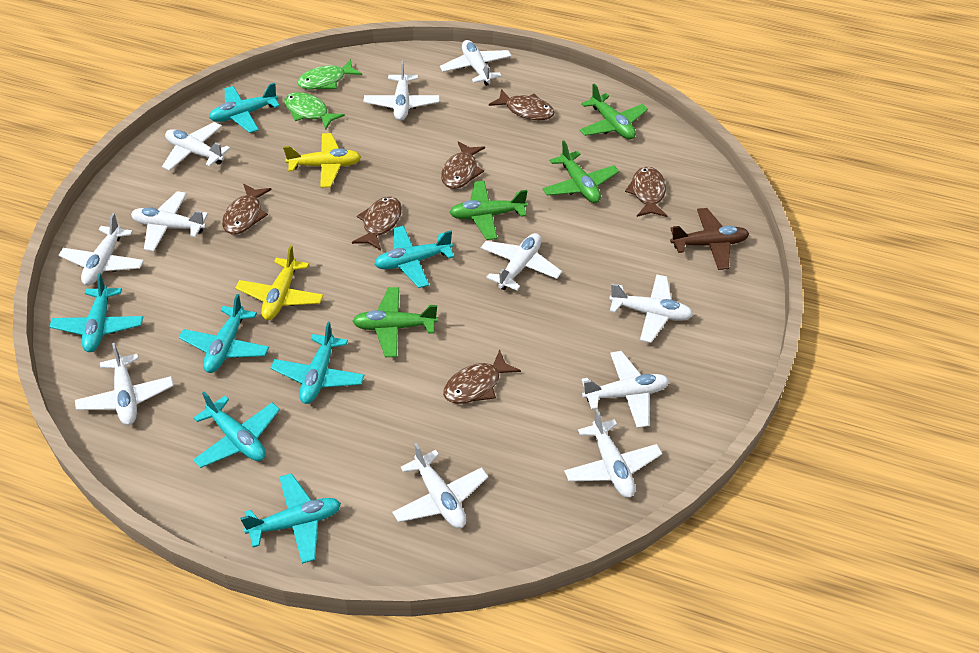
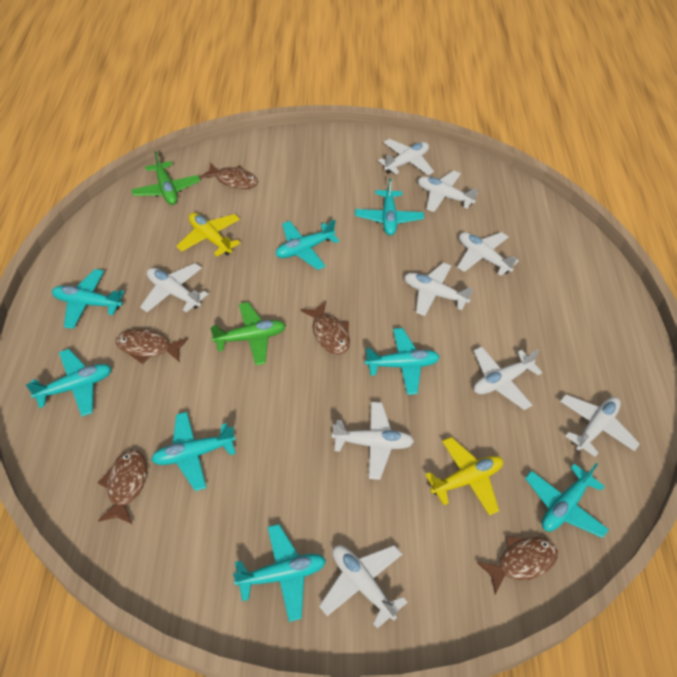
brown fish: 6 -> 5
brown plane: 1 -> 0
green fish: 2 -> 0
green plane: 4 -> 2
turquoise plane: 7 -> 8
white plane: 11 -> 9

